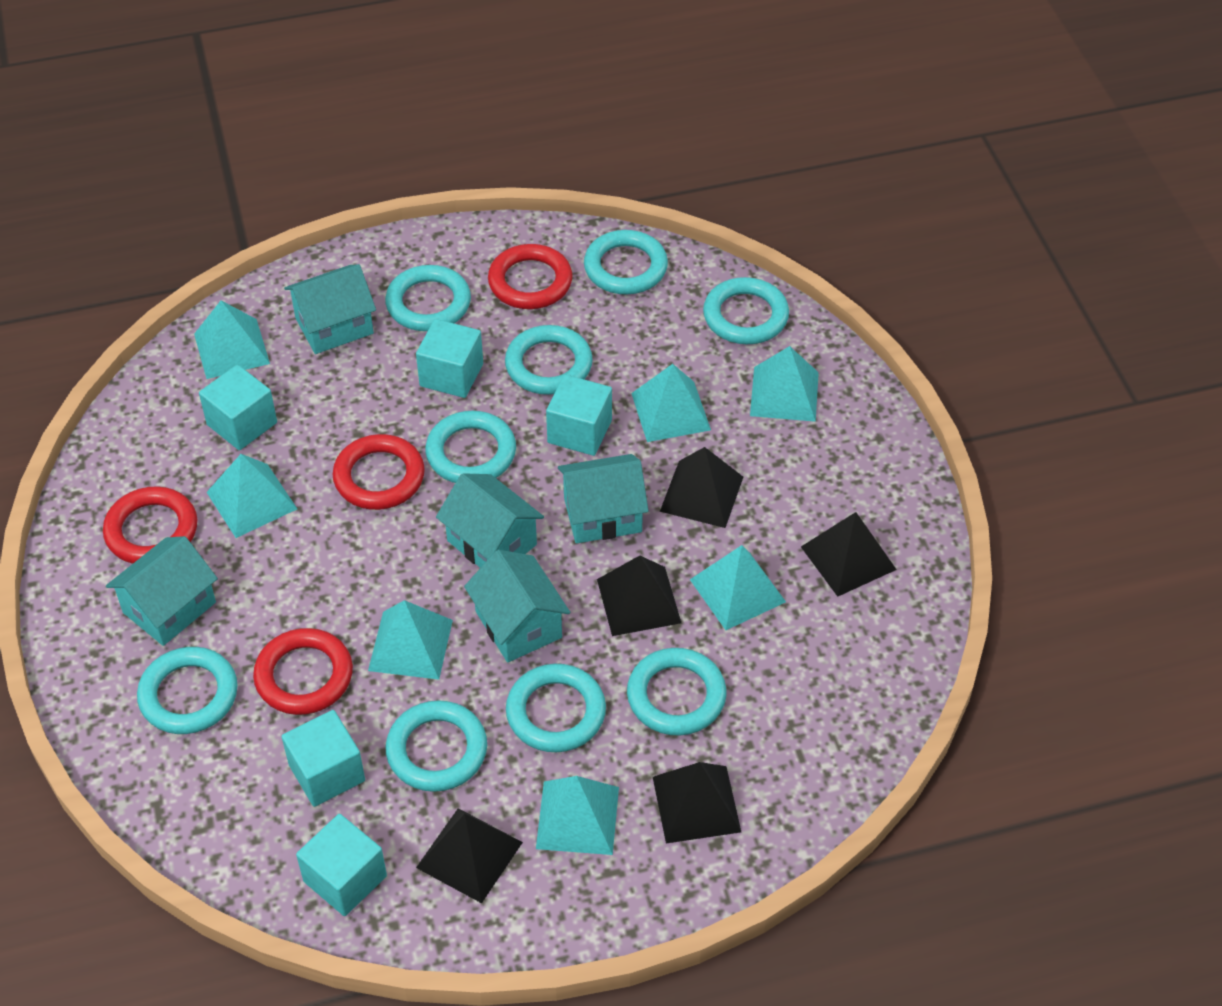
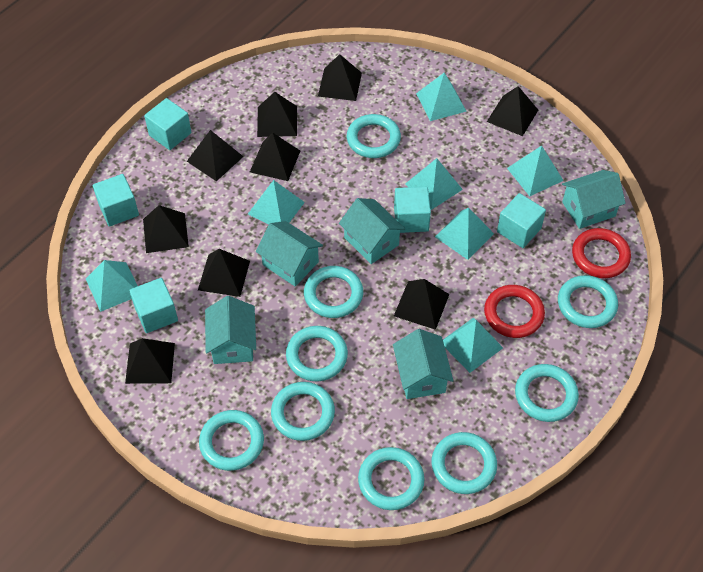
black pyramid: 5 -> 9
red ring: 4 -> 2

